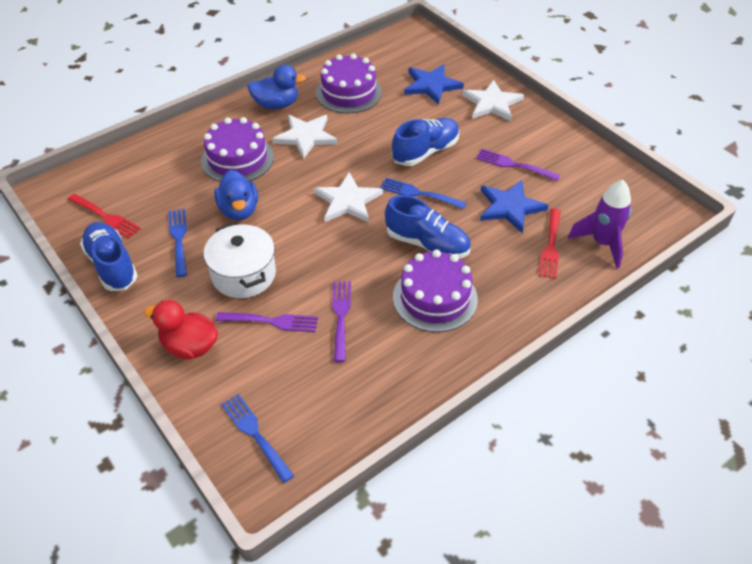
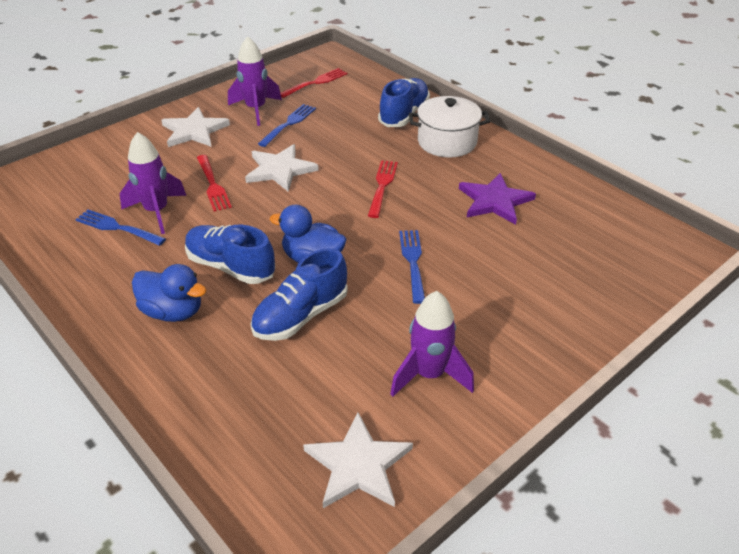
blue star: 2 -> 0
purple cake: 3 -> 0
purple fork: 3 -> 0
purple rocket: 1 -> 3
purple star: 0 -> 1
red duck: 1 -> 0
red fork: 2 -> 3

